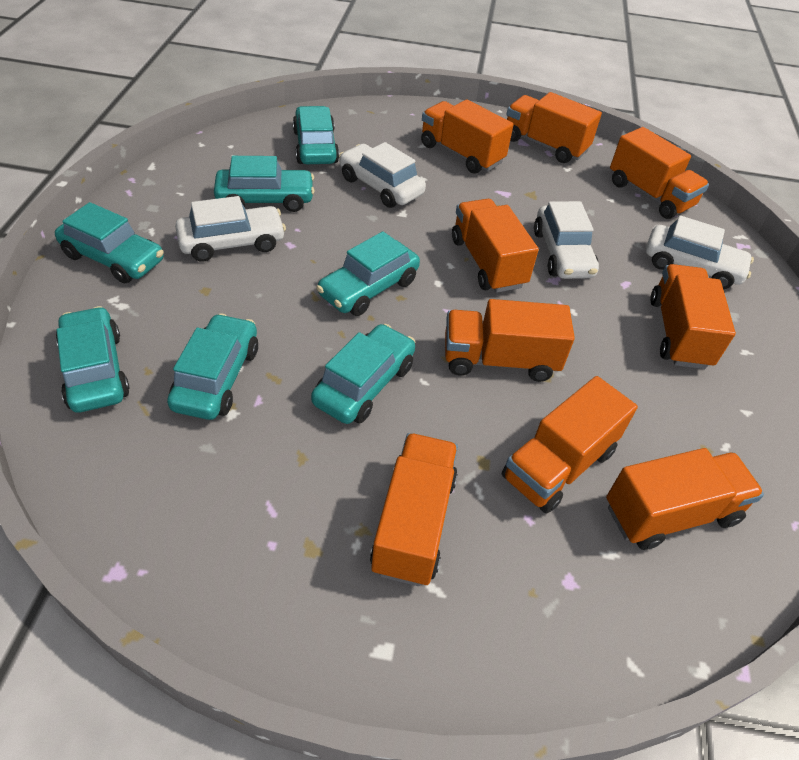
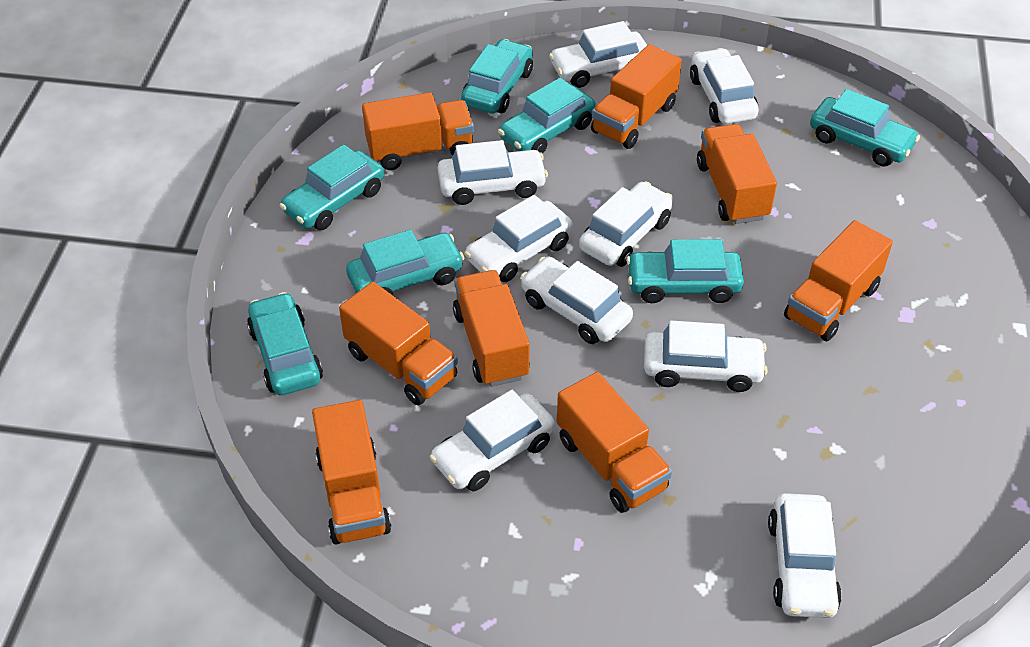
orange truck: 9 -> 8
white car: 4 -> 9

